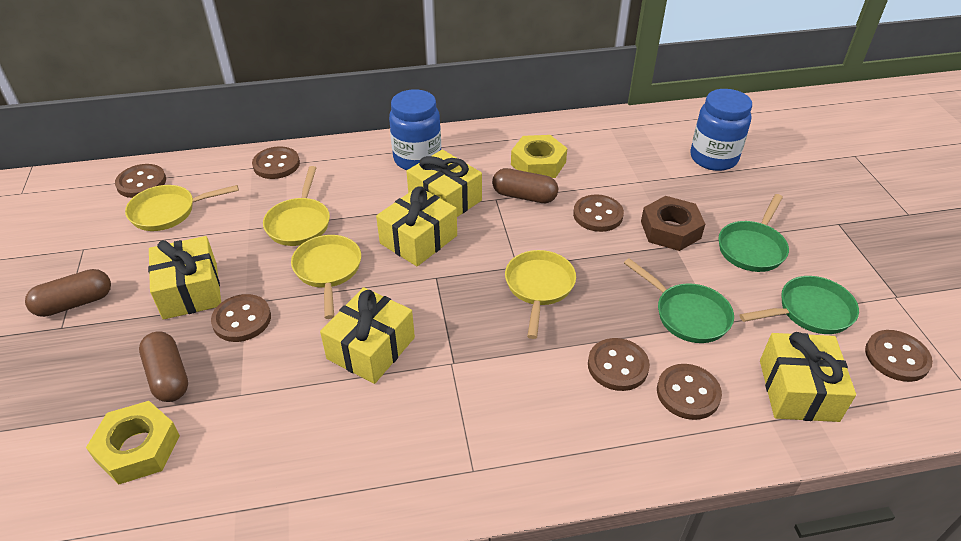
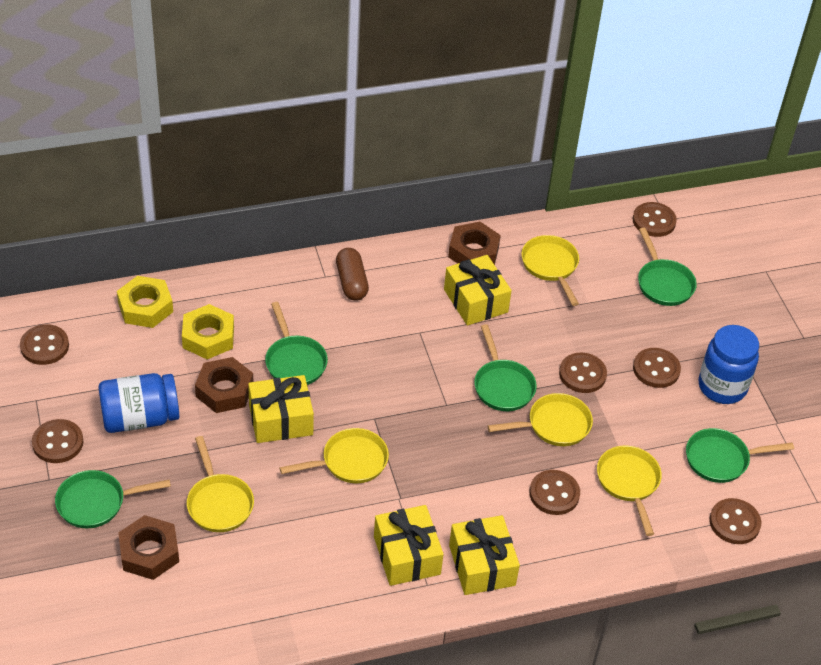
brown capsule: 3 -> 1
brown nut: 1 -> 3
green pan: 3 -> 5
yellow gift: 5 -> 4
yellow pan: 4 -> 5

